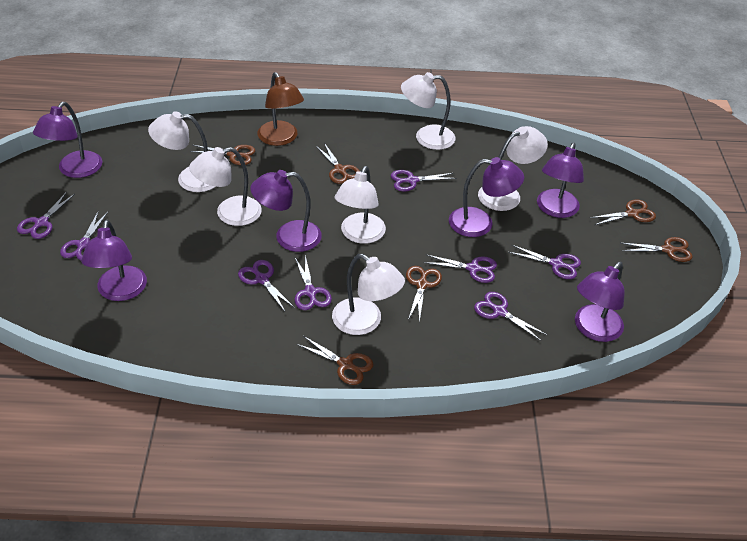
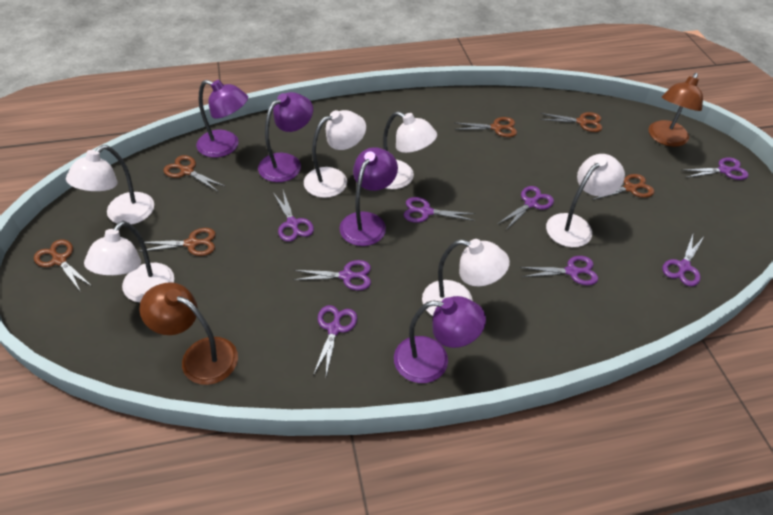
brown lamp: 1 -> 2
purple lamp: 6 -> 4

